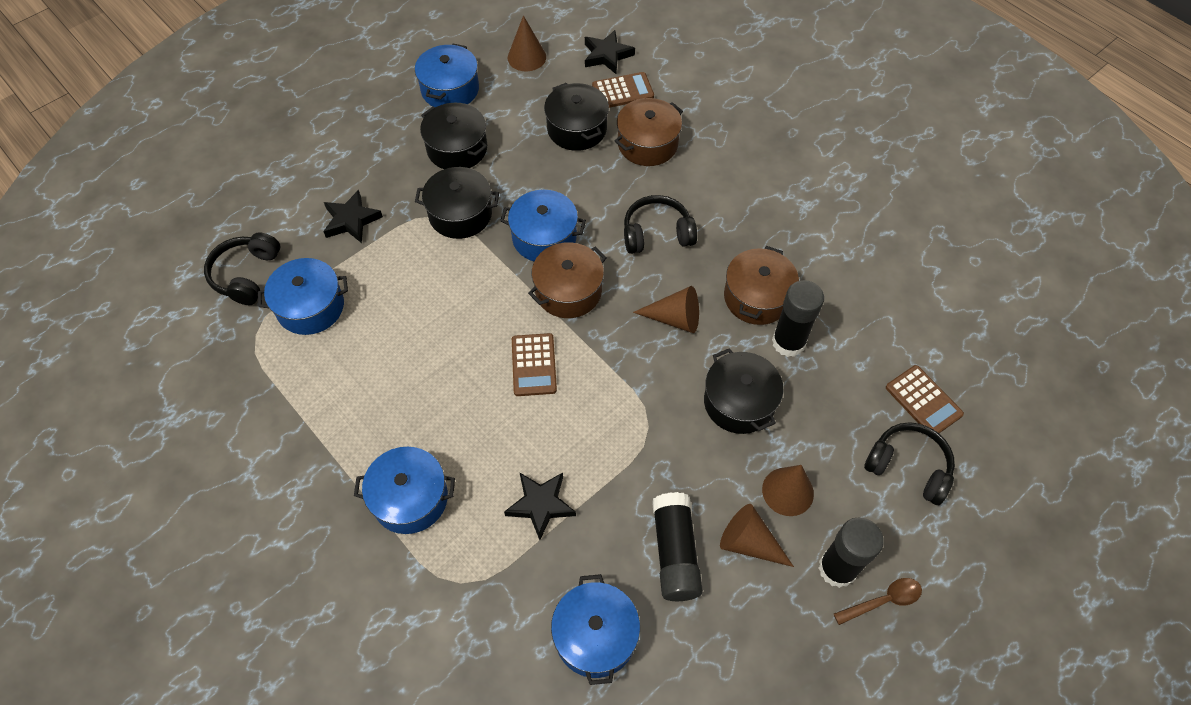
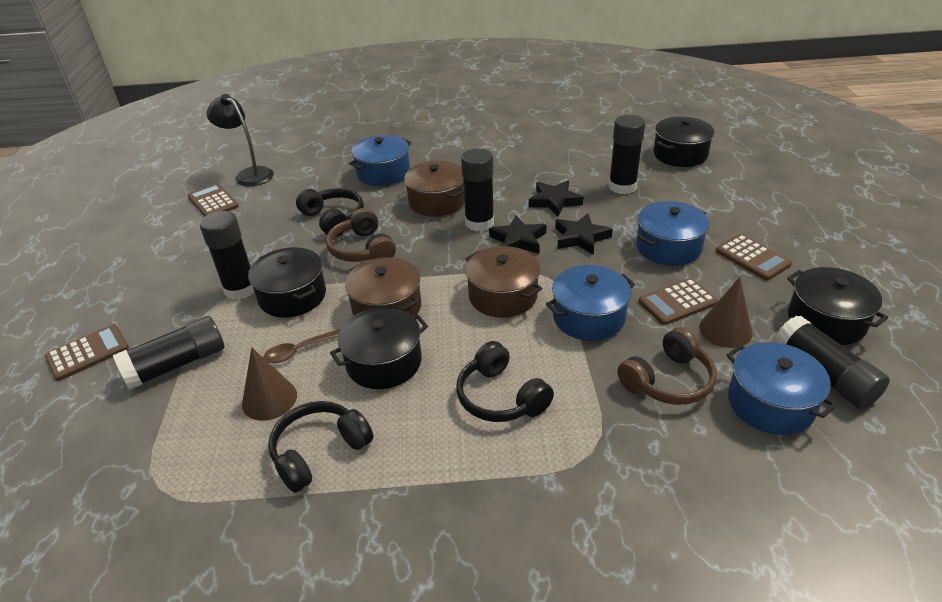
black glue stick: 3 -> 5
black lamp: 0 -> 1
blue pot: 5 -> 4
brown calculator: 3 -> 4
brown cone: 4 -> 2
brown headphones: 0 -> 2

